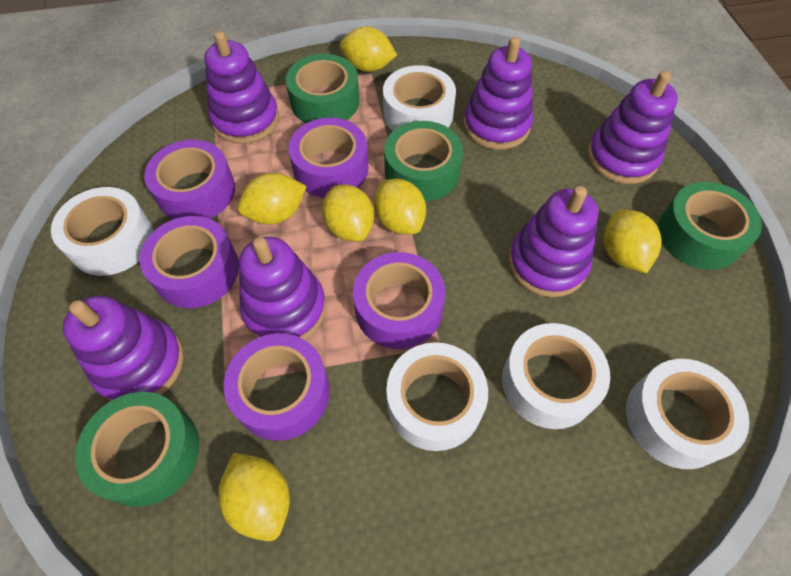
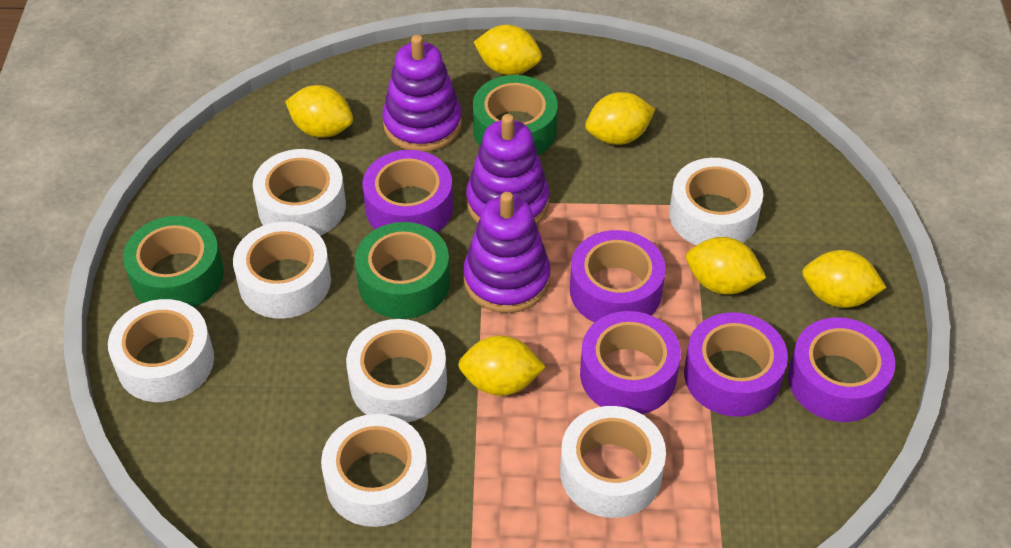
green tape: 4 -> 3
purple stacking toy: 6 -> 3
white tape: 5 -> 7

